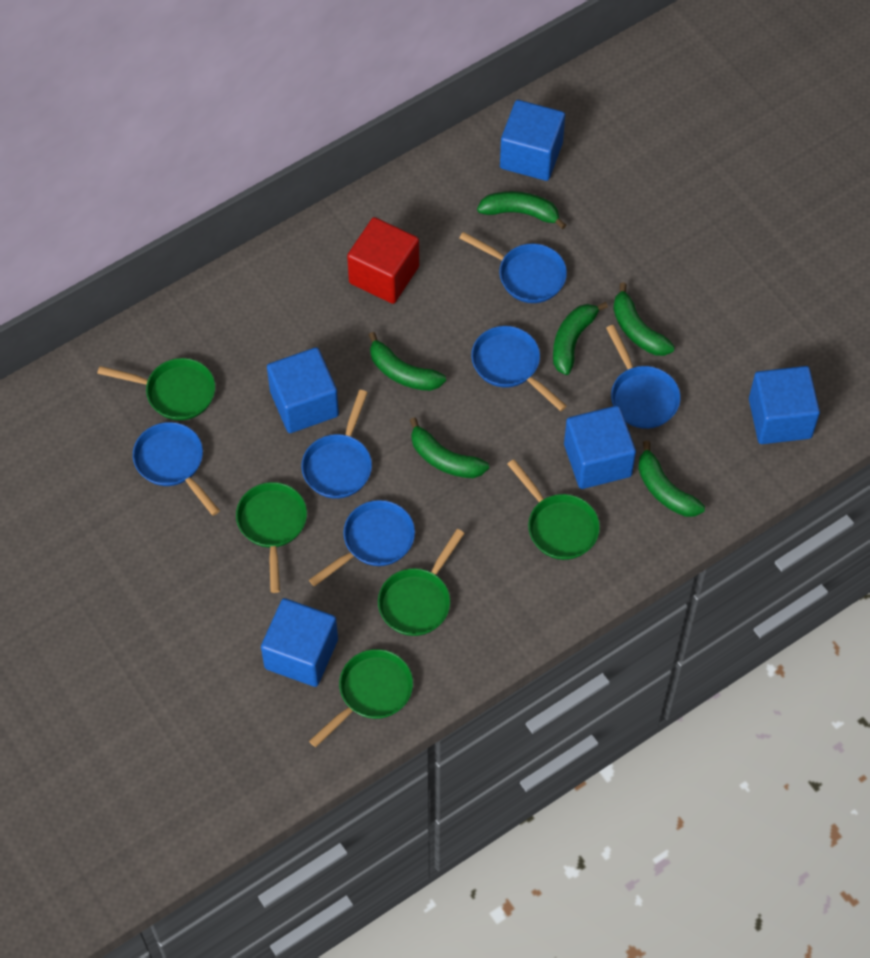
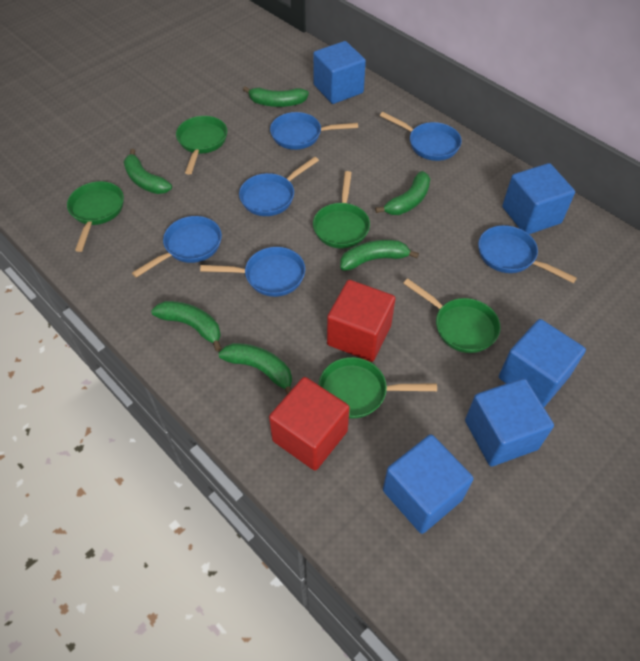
red cube: 1 -> 2

